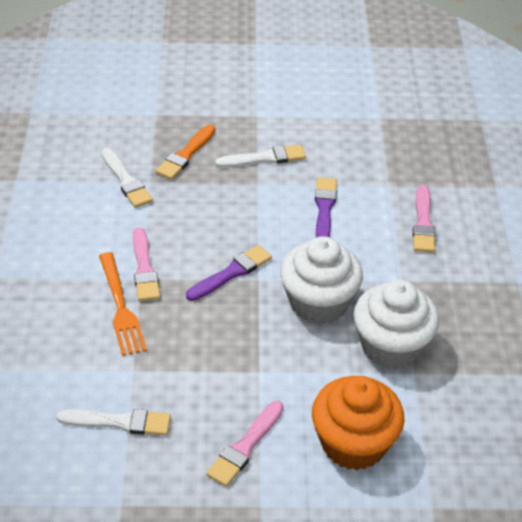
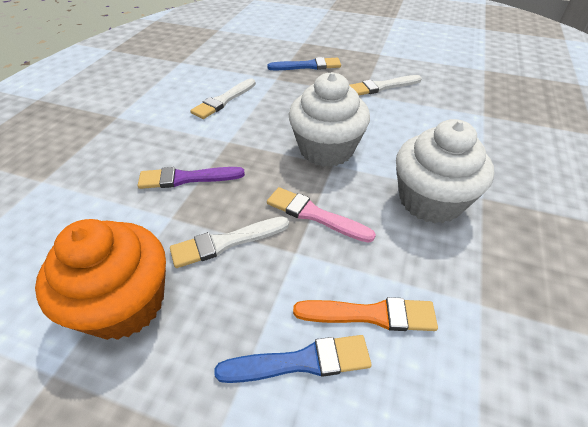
blue brush: 0 -> 2
orange fork: 1 -> 0
pink brush: 3 -> 1
purple brush: 2 -> 1

